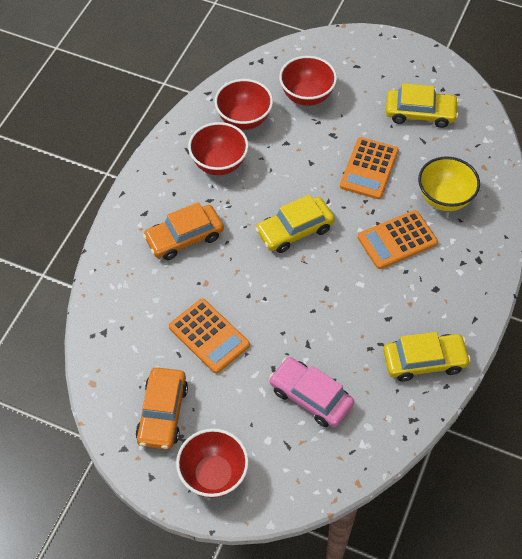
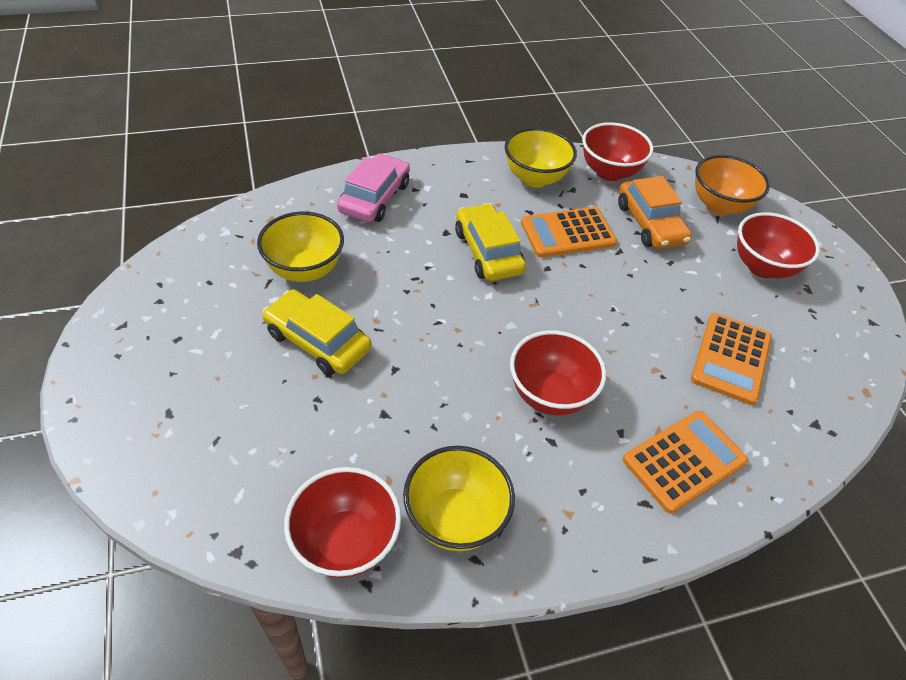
orange bowl: 0 -> 1
orange car: 2 -> 1
yellow bowl: 1 -> 3
yellow car: 3 -> 2

